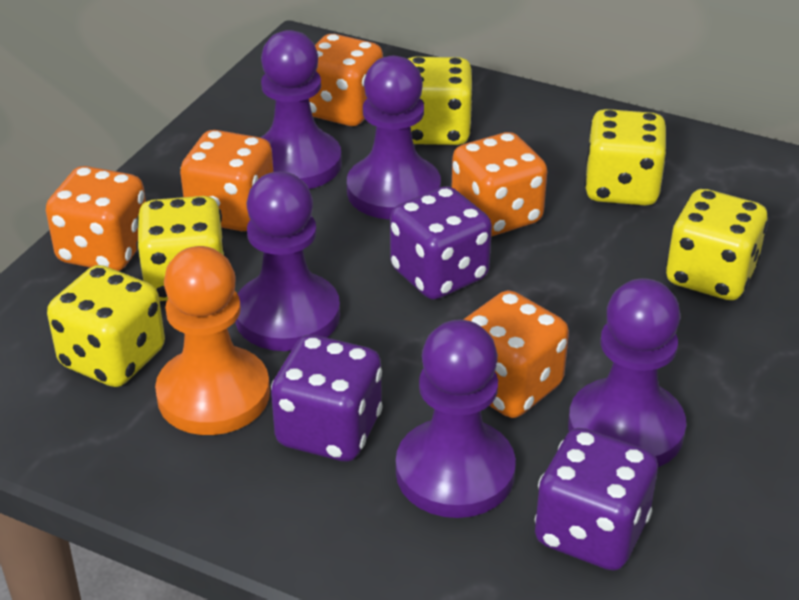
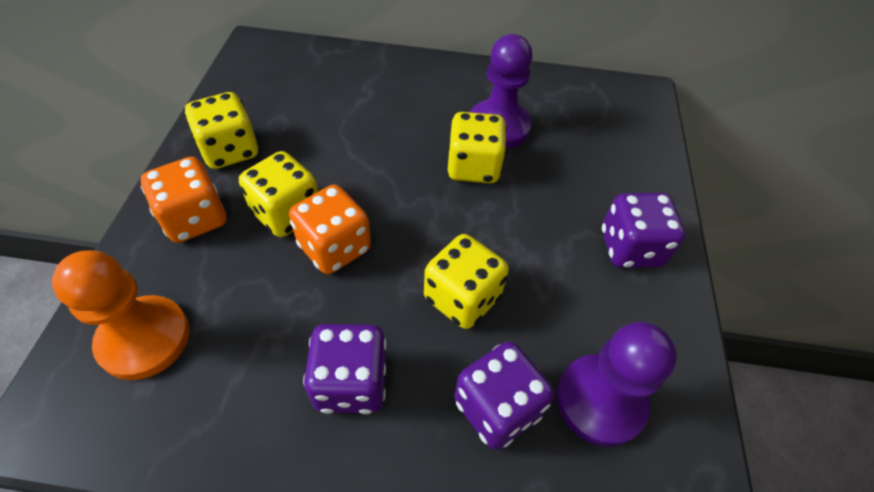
orange dice: 5 -> 2
purple pawn: 5 -> 2
yellow dice: 5 -> 4

